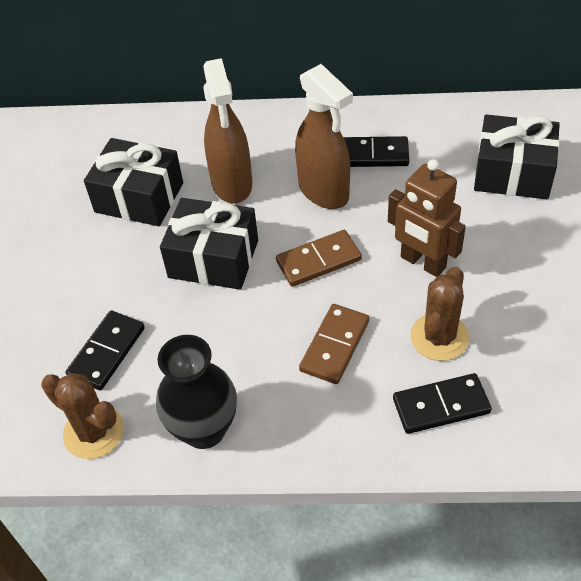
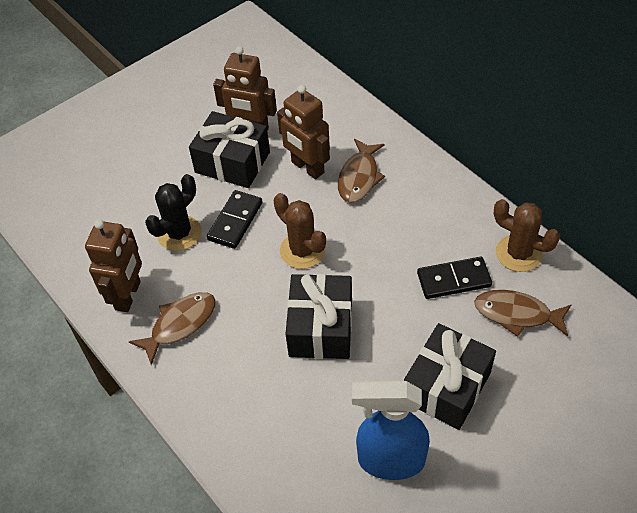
black cactus: 0 -> 1
black domino: 3 -> 2
black vase: 1 -> 0
blue spray bottle: 0 -> 1
brown domino: 2 -> 0
brown fish: 0 -> 3
brown robot: 1 -> 3
brown spray bottle: 2 -> 0

